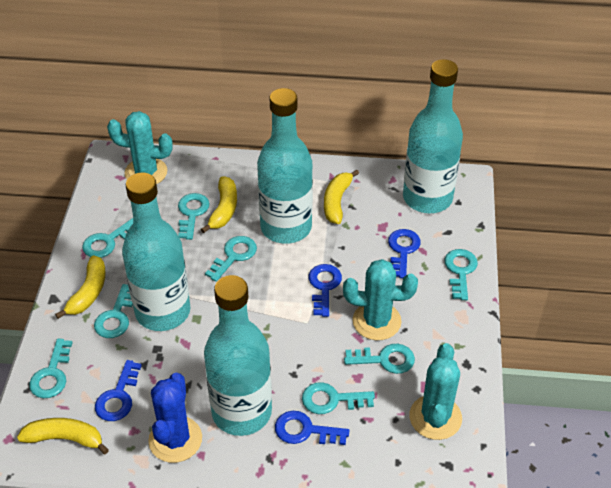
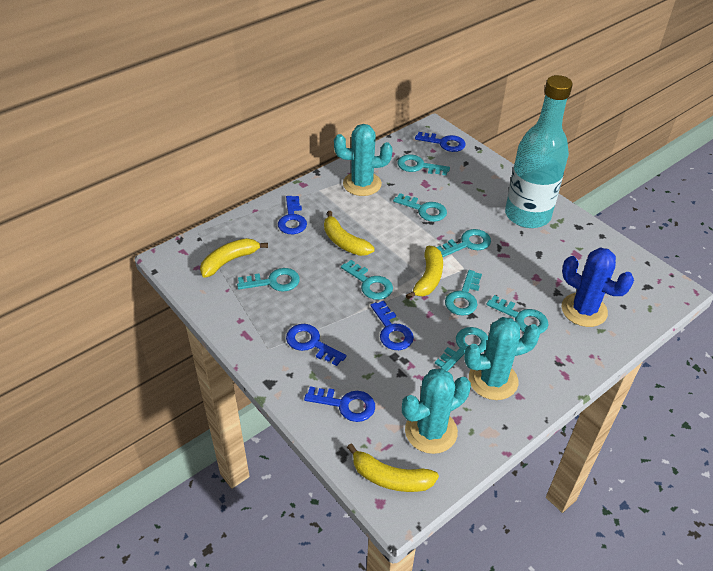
blue key: 4 -> 5
turquoise bottle: 4 -> 1

